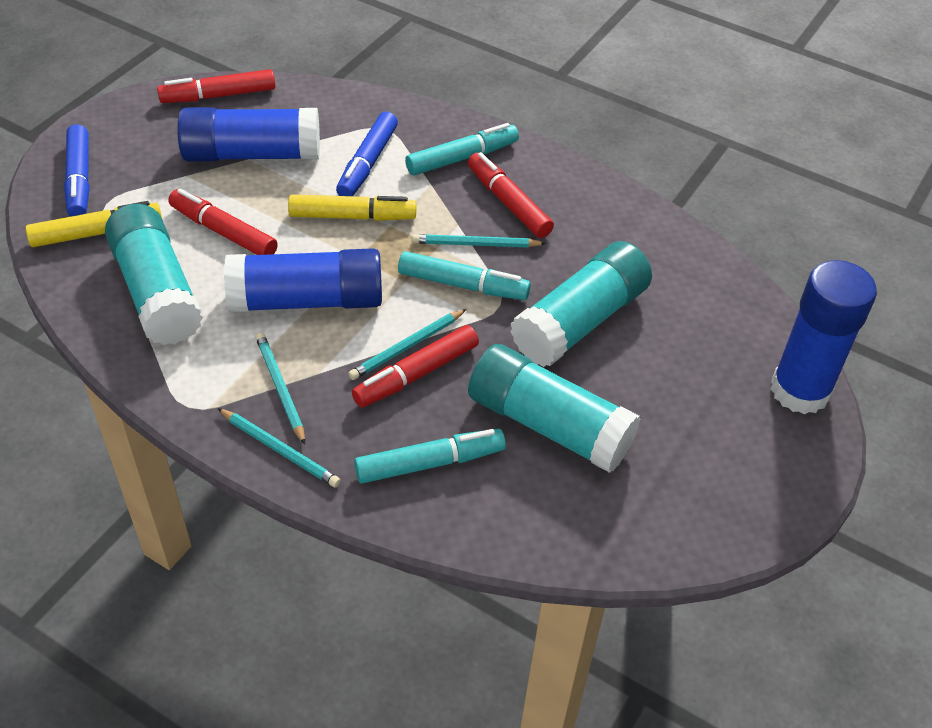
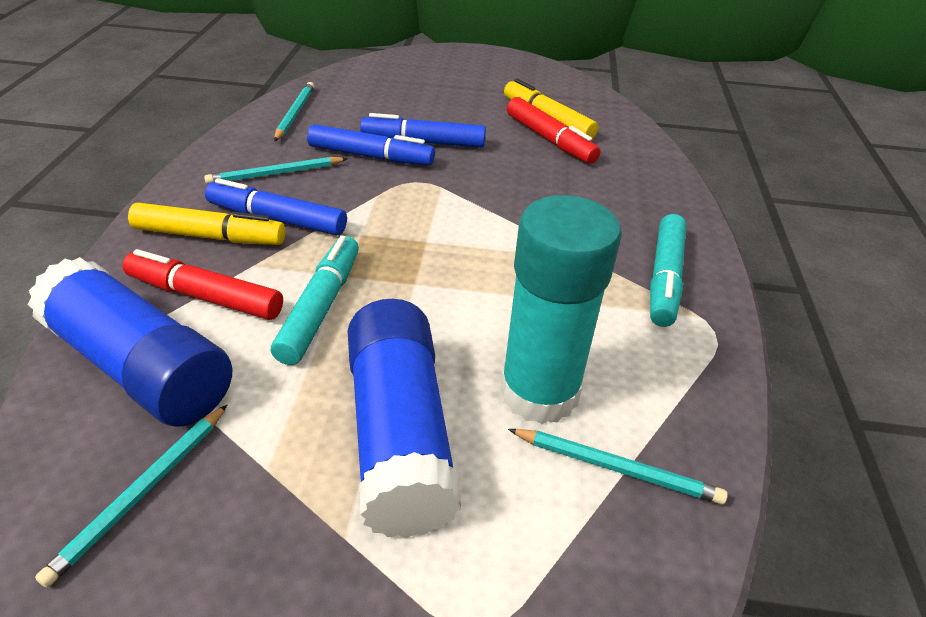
blue glue stick: 3 -> 2
blue marker: 2 -> 3
red marker: 4 -> 2
turquoise glue stick: 3 -> 1
turquoise marker: 3 -> 2

